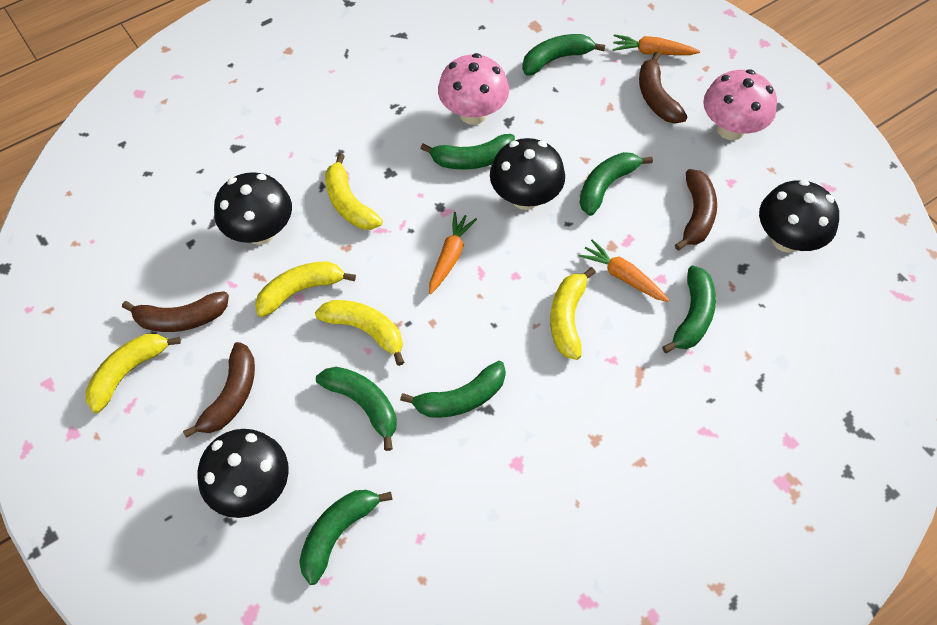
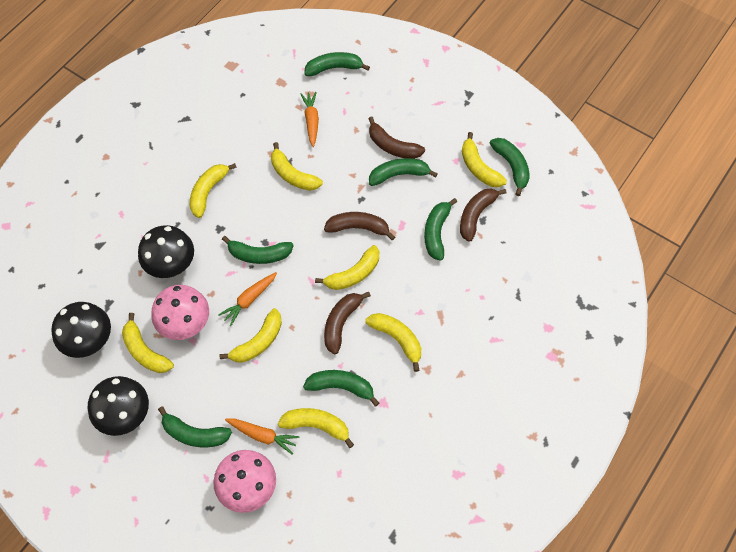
black mushroom: 4 -> 3
yellow banana: 5 -> 8

